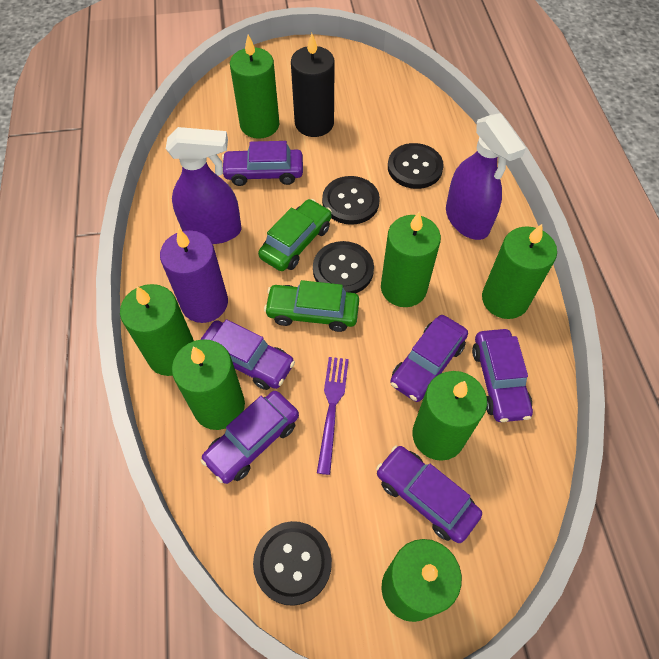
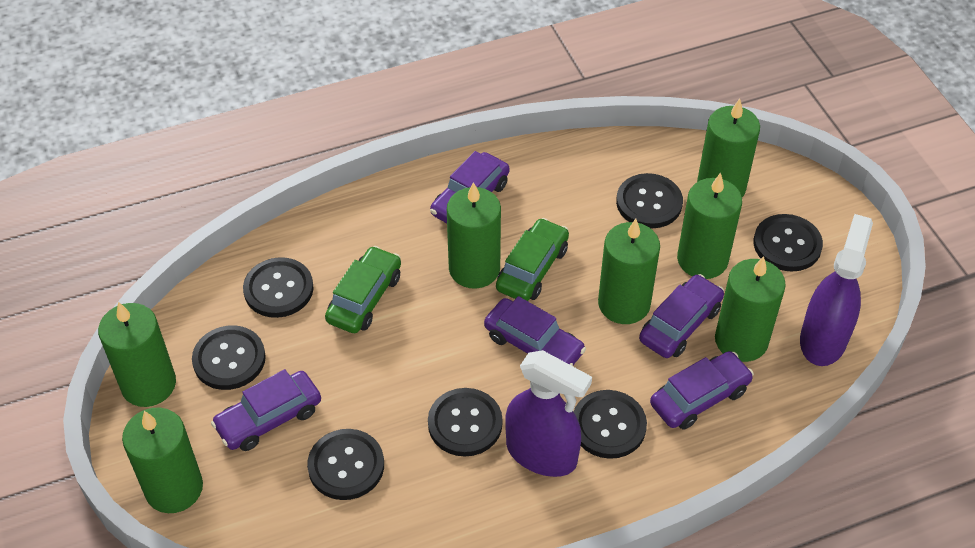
black button: 4 -> 7
black candle: 1 -> 0
purple candle: 1 -> 0
purple car: 6 -> 5
purple fork: 1 -> 0

